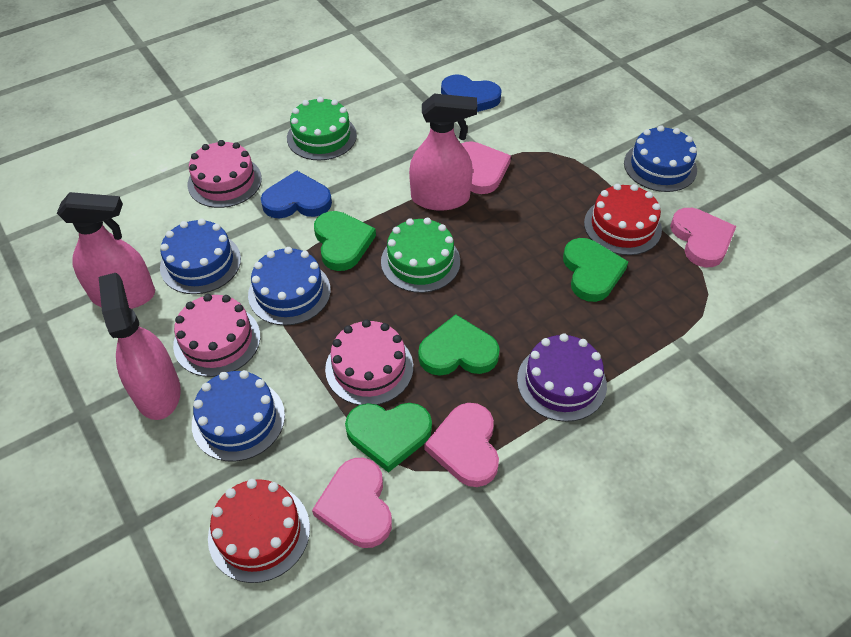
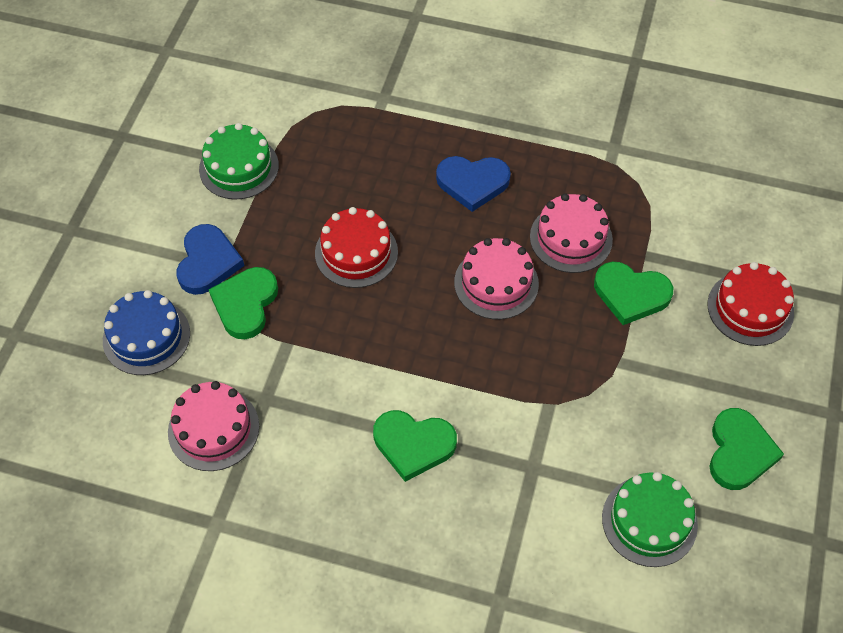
blue cake: 4 -> 1
pink heart: 4 -> 0
pink spray bottle: 3 -> 0
purple cake: 1 -> 0

